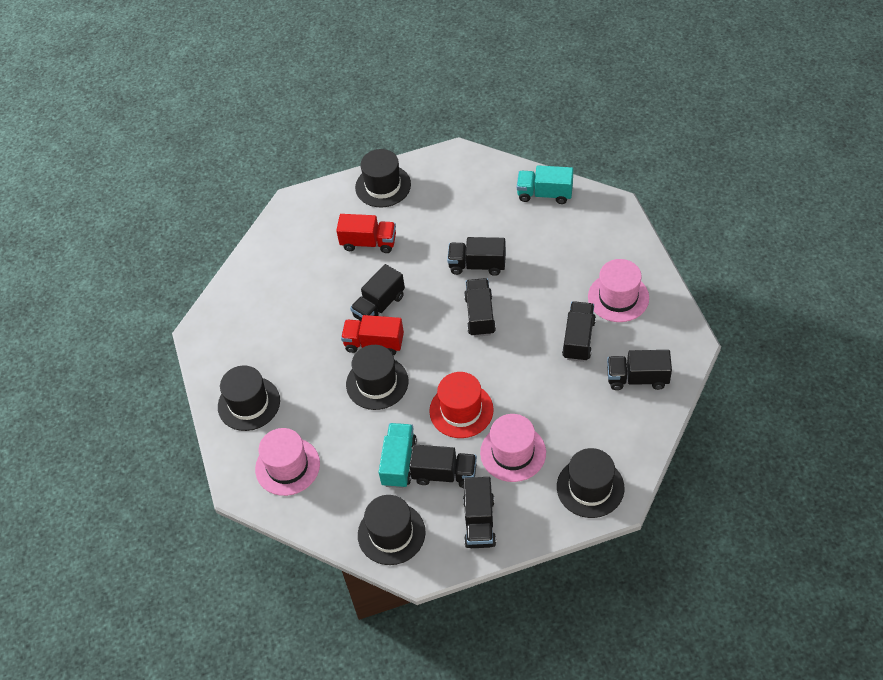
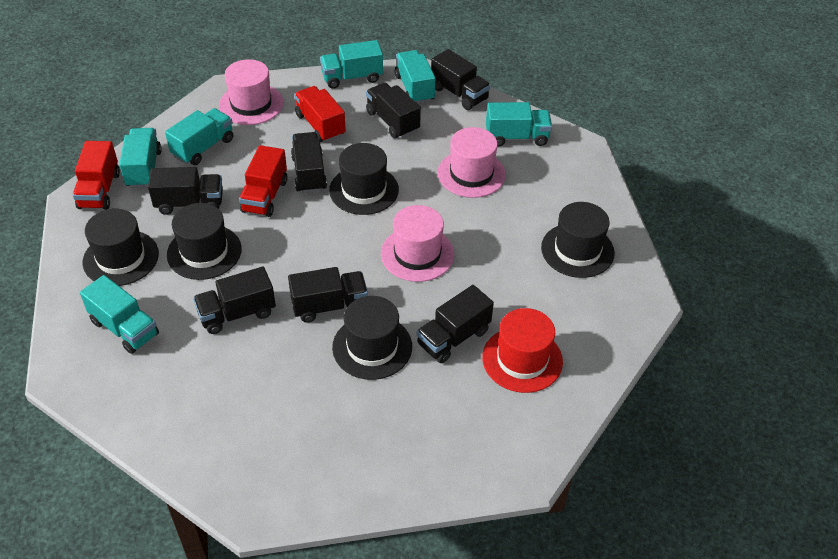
red truck: 2 -> 3
turquoise truck: 2 -> 6

